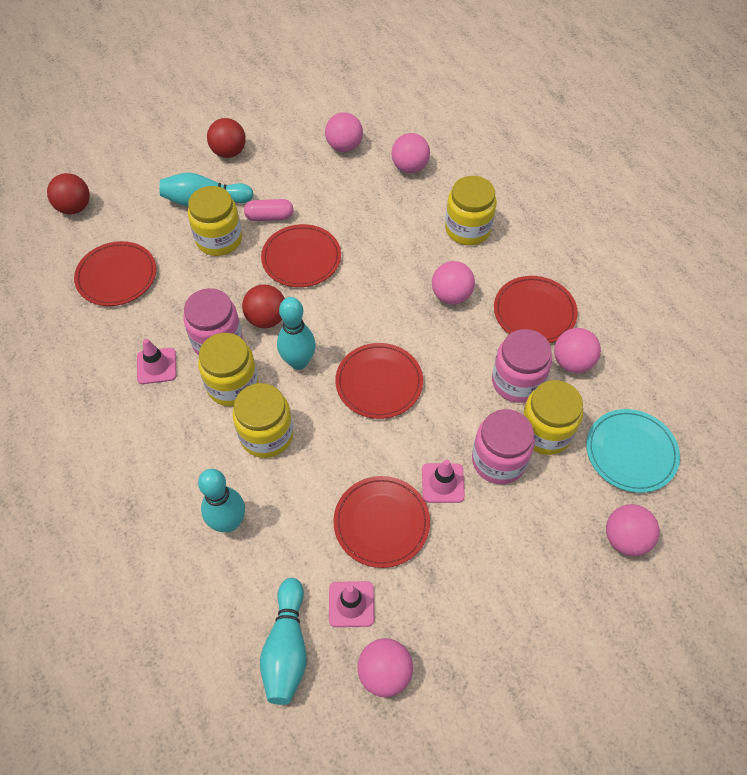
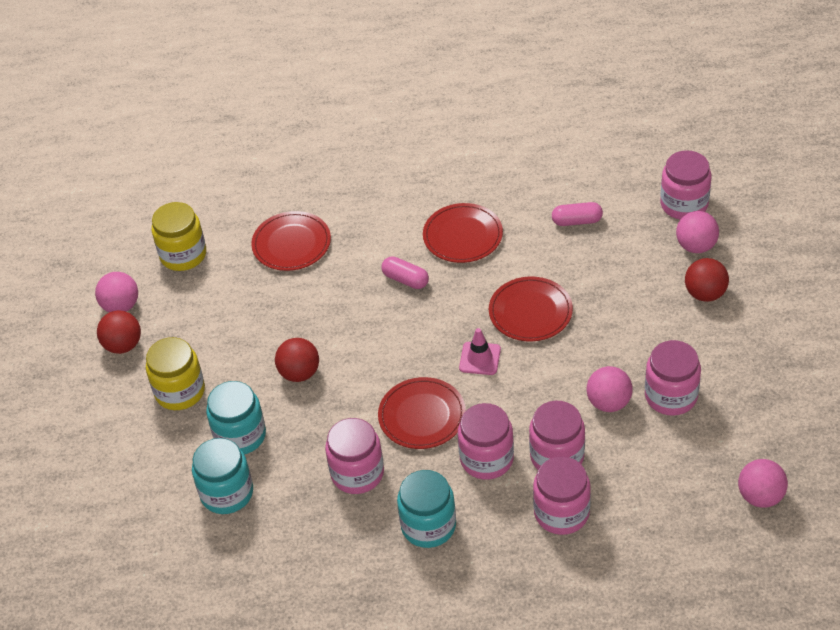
pink ball: 6 -> 4
pink capsule: 1 -> 2
pink jar: 3 -> 6
pink traffic cone: 3 -> 1
red plate: 5 -> 4
turquoise bowling pin: 4 -> 0
turquoise jar: 0 -> 3
turquoise plate: 1 -> 0
yellow jar: 5 -> 2

